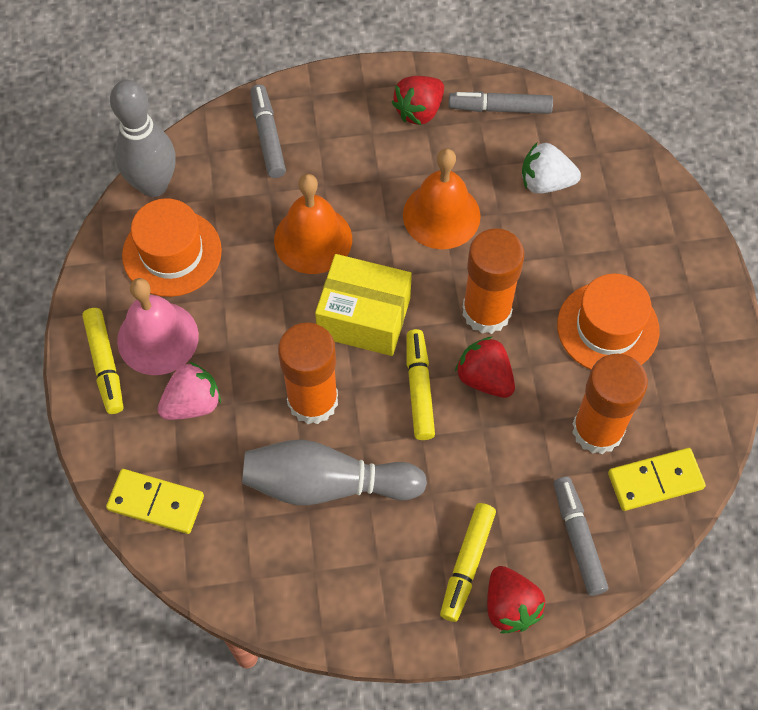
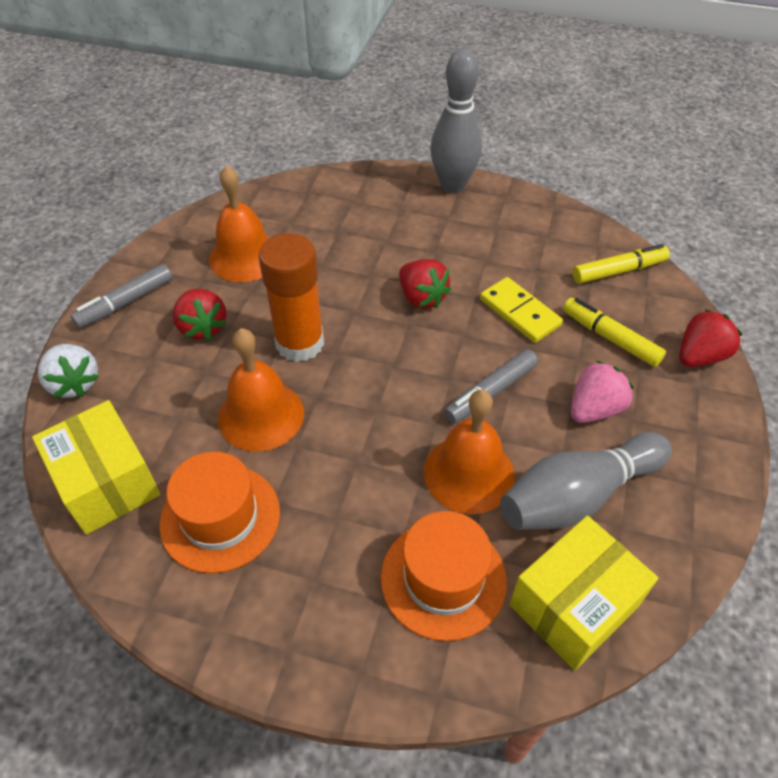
grey marker: 3 -> 2
orange bell: 2 -> 3
orange glue stick: 3 -> 1
pink bell: 1 -> 0
yellow box: 1 -> 2
yellow domino: 2 -> 1
yellow marker: 3 -> 2

